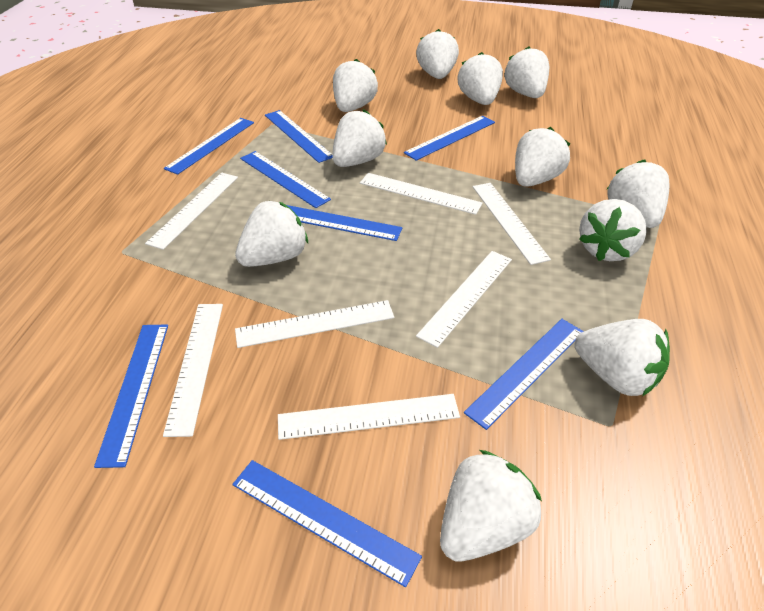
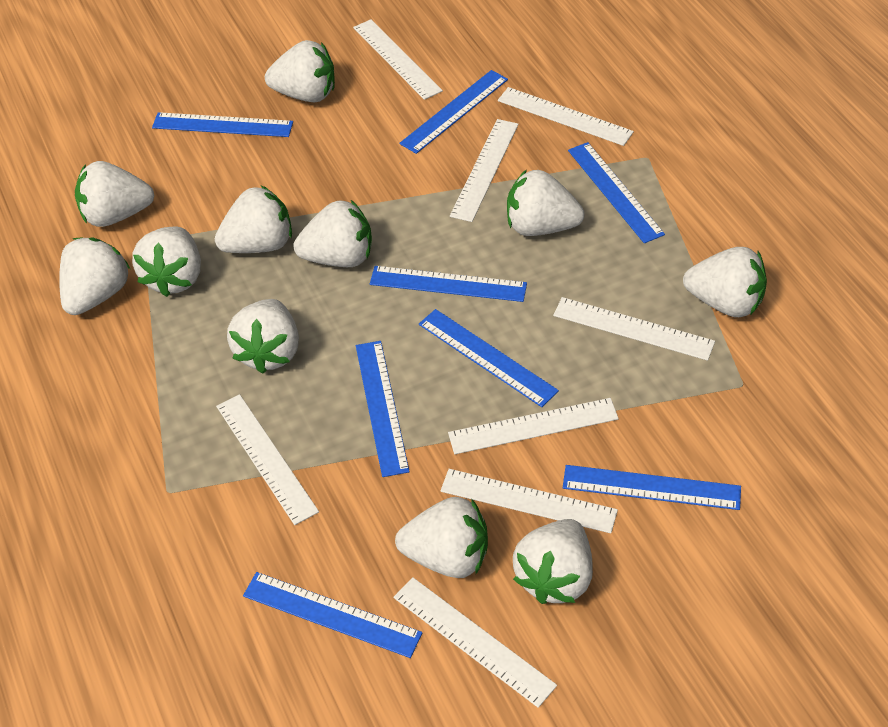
white ruler: 7 -> 8

